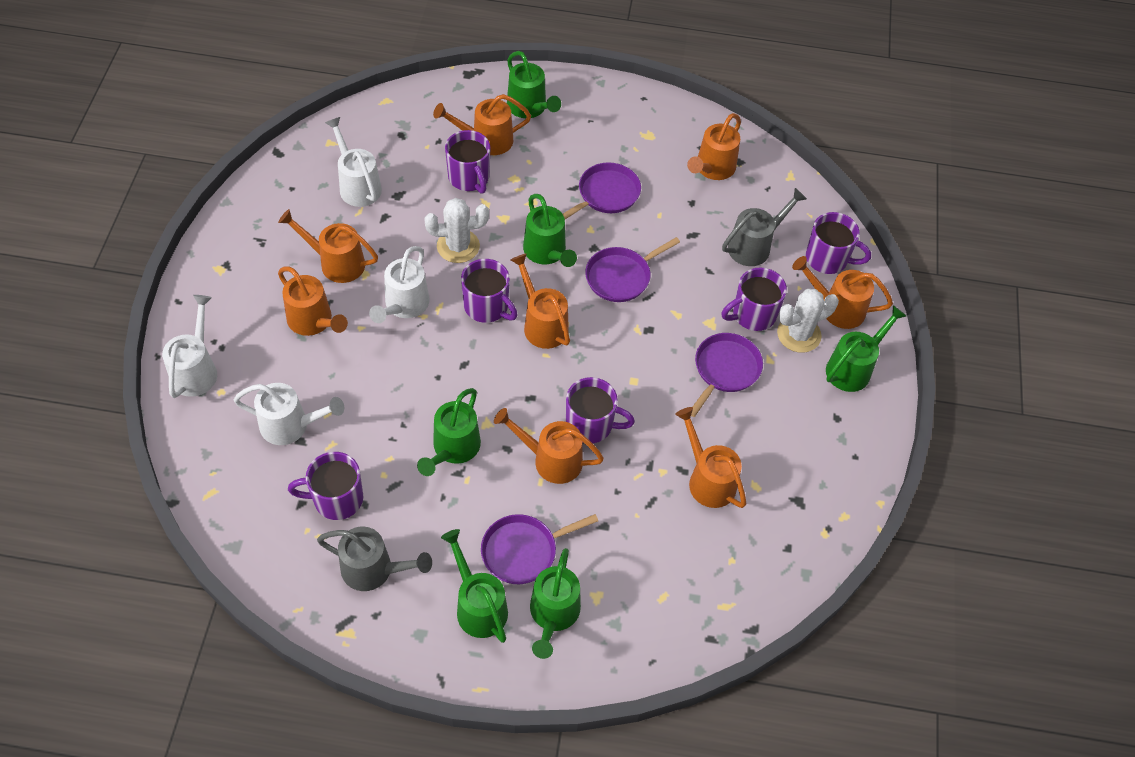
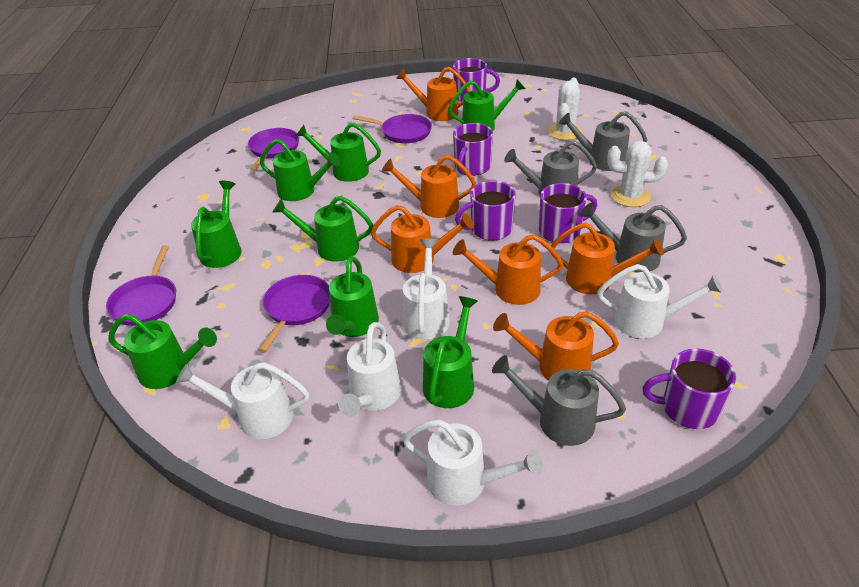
green watering can: 6 -> 8
grey watering can: 2 -> 4
orange watering can: 8 -> 6
purple mug: 6 -> 5
white watering can: 4 -> 5

